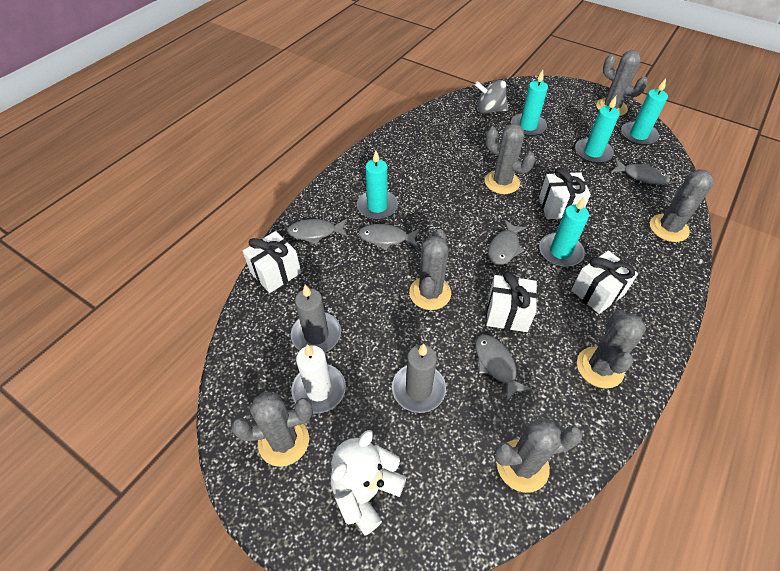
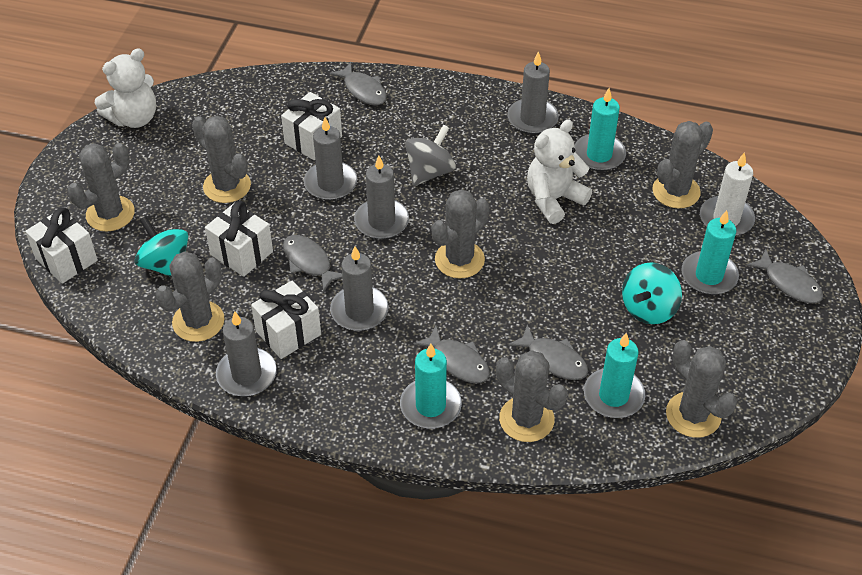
grey candle: 2 -> 5
turquoise candle: 5 -> 4
turquoise spinning top: 0 -> 2
white teddy bear: 1 -> 2

